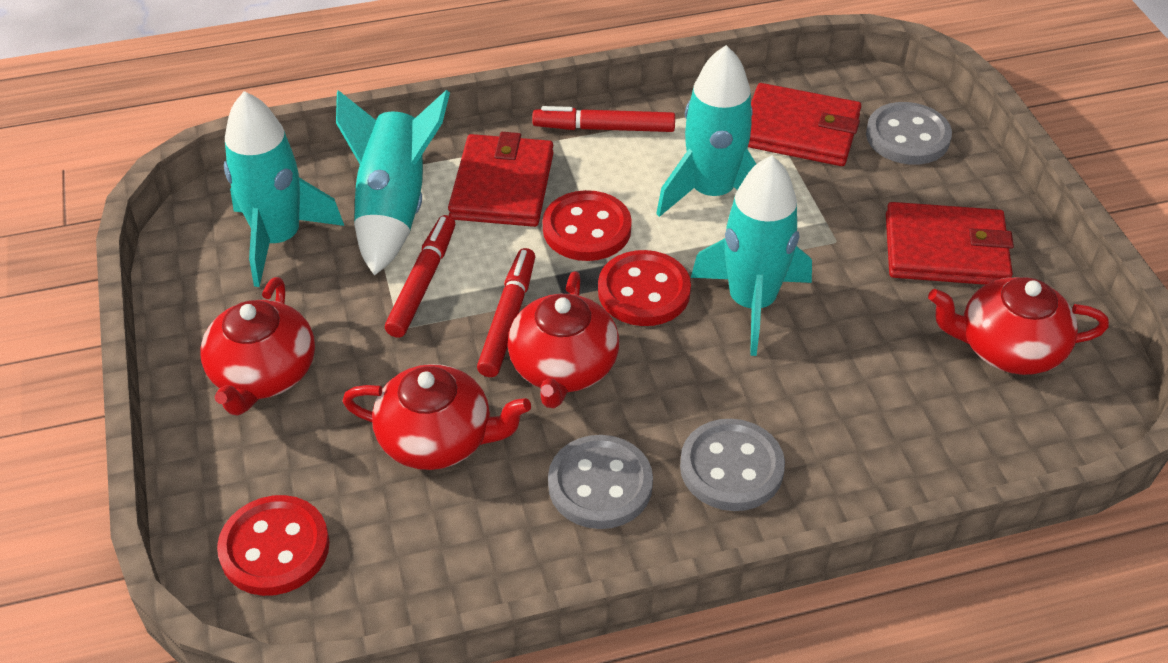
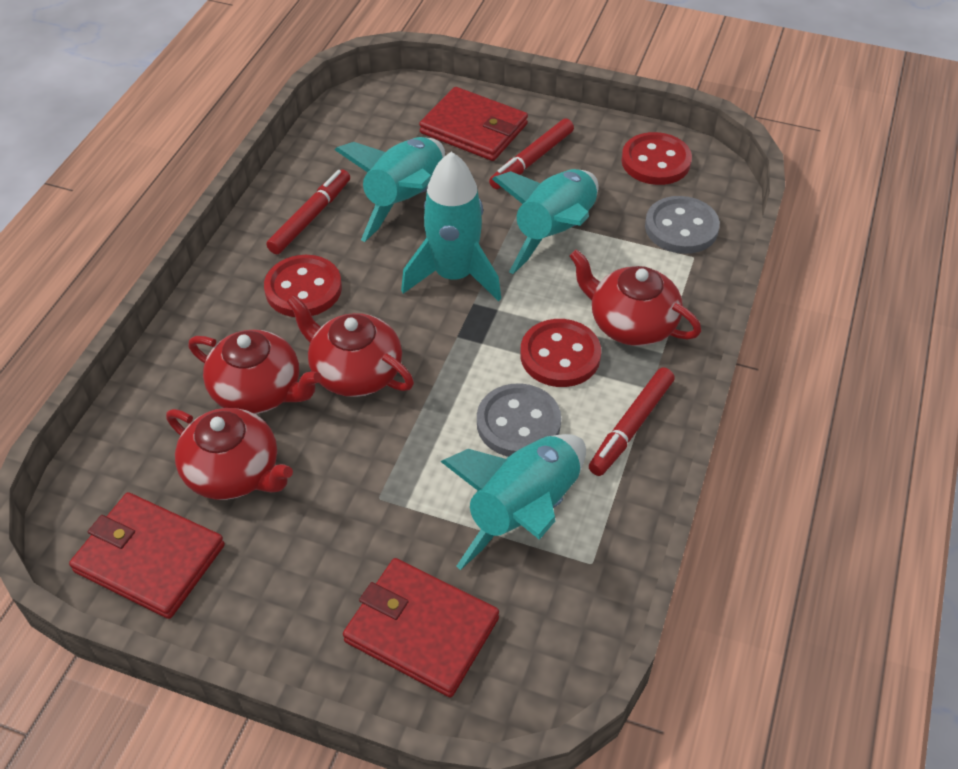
grey button: 3 -> 2

